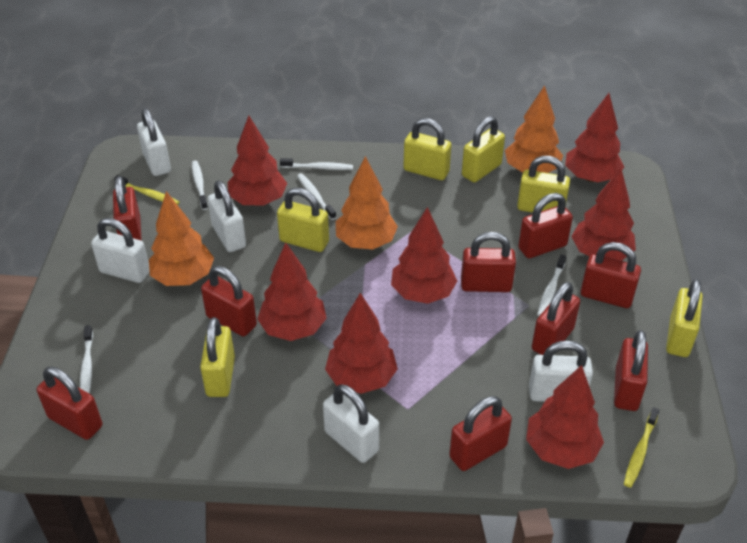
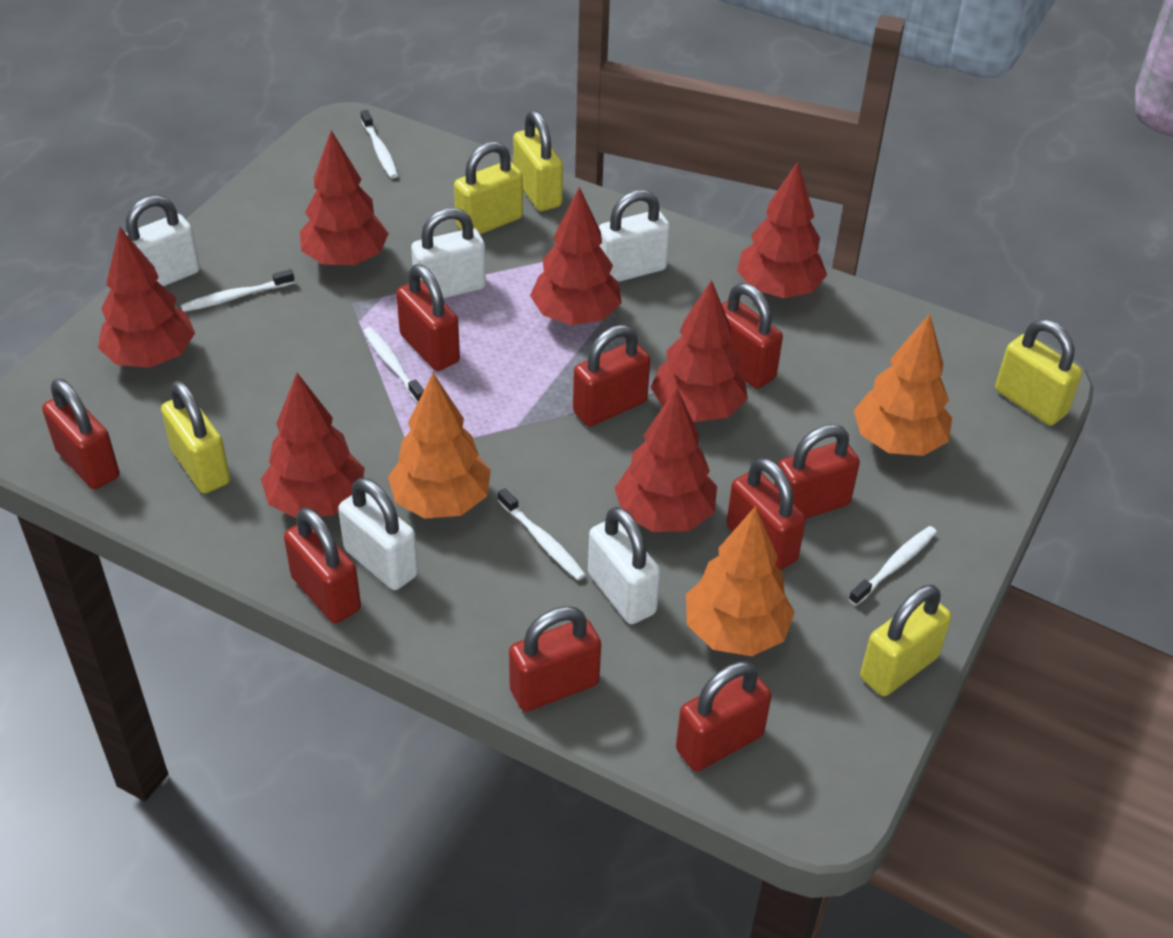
yellow padlock: 6 -> 5
yellow toothbrush: 2 -> 0

